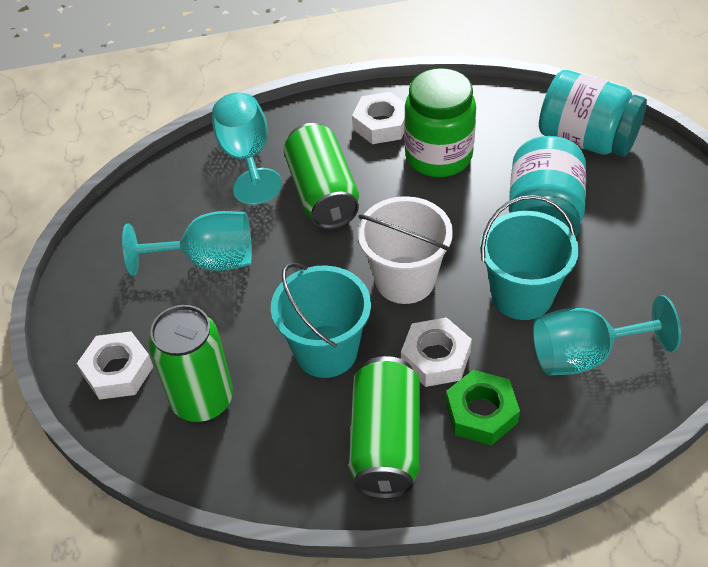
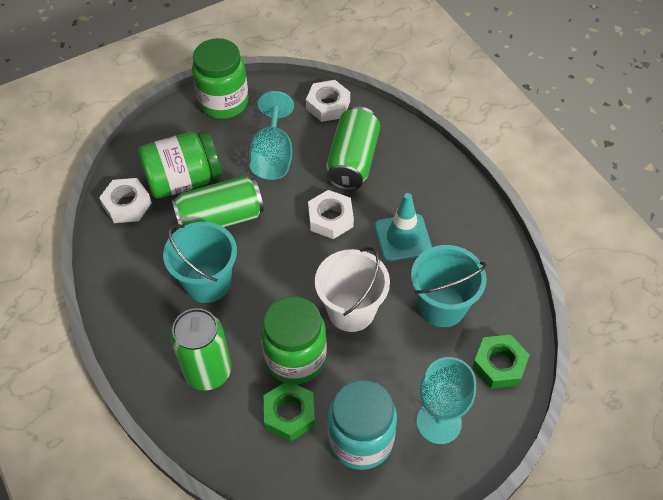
green jar: 1 -> 3
green nut: 1 -> 2
turquoise goblet: 3 -> 2
turquoise jar: 2 -> 1
turquoise traffic cone: 0 -> 1

